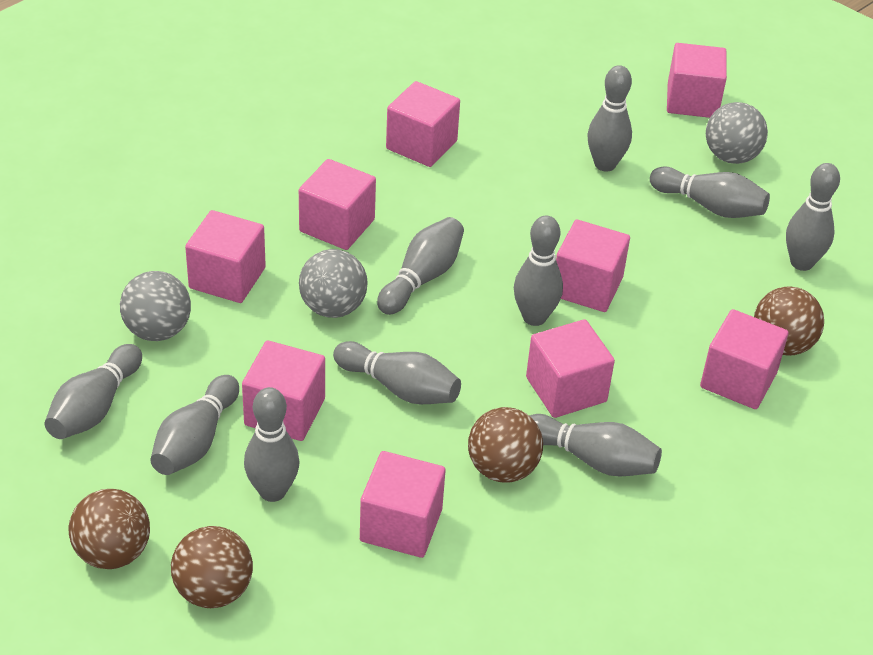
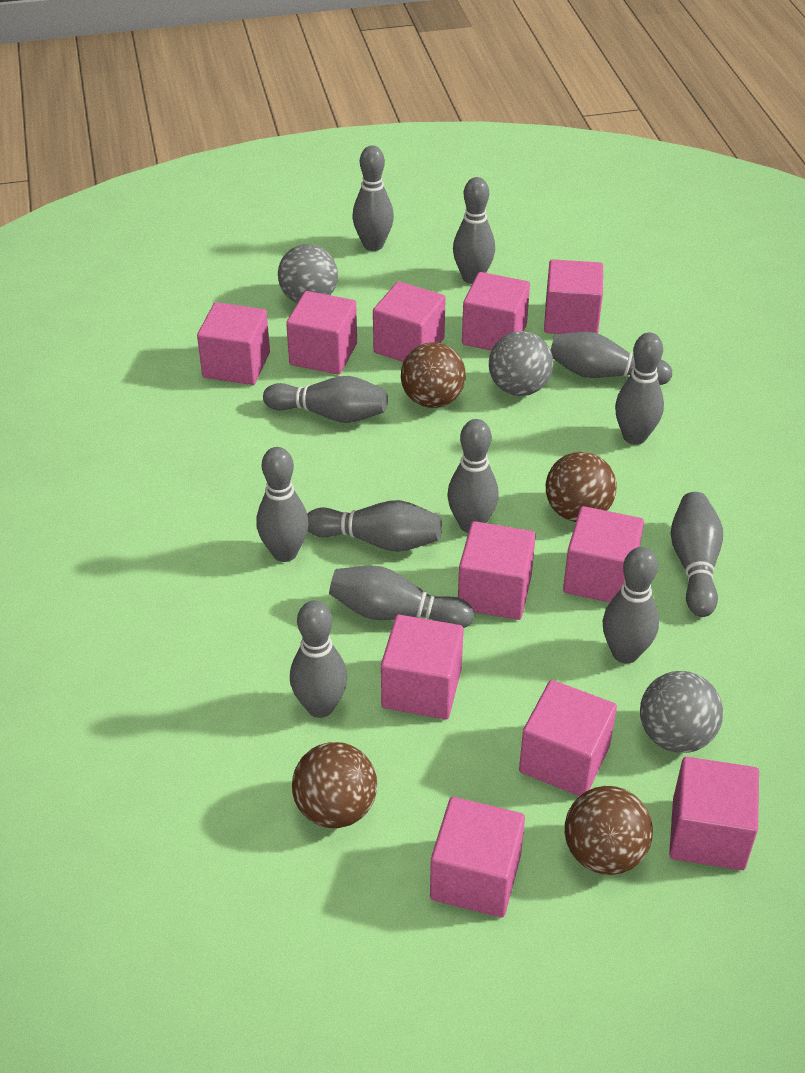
grey bowling pin: 10 -> 12
pink cube: 9 -> 11

